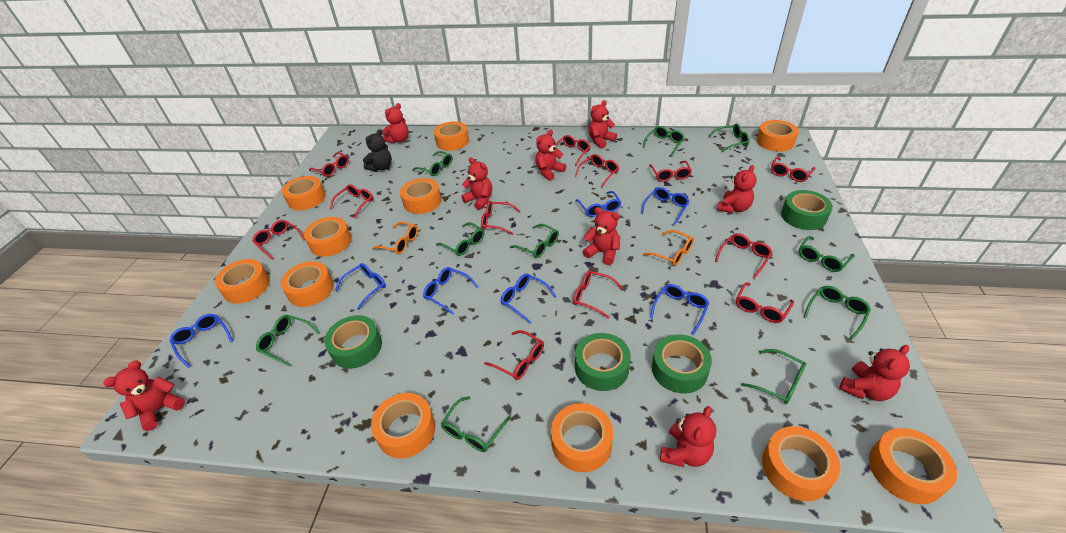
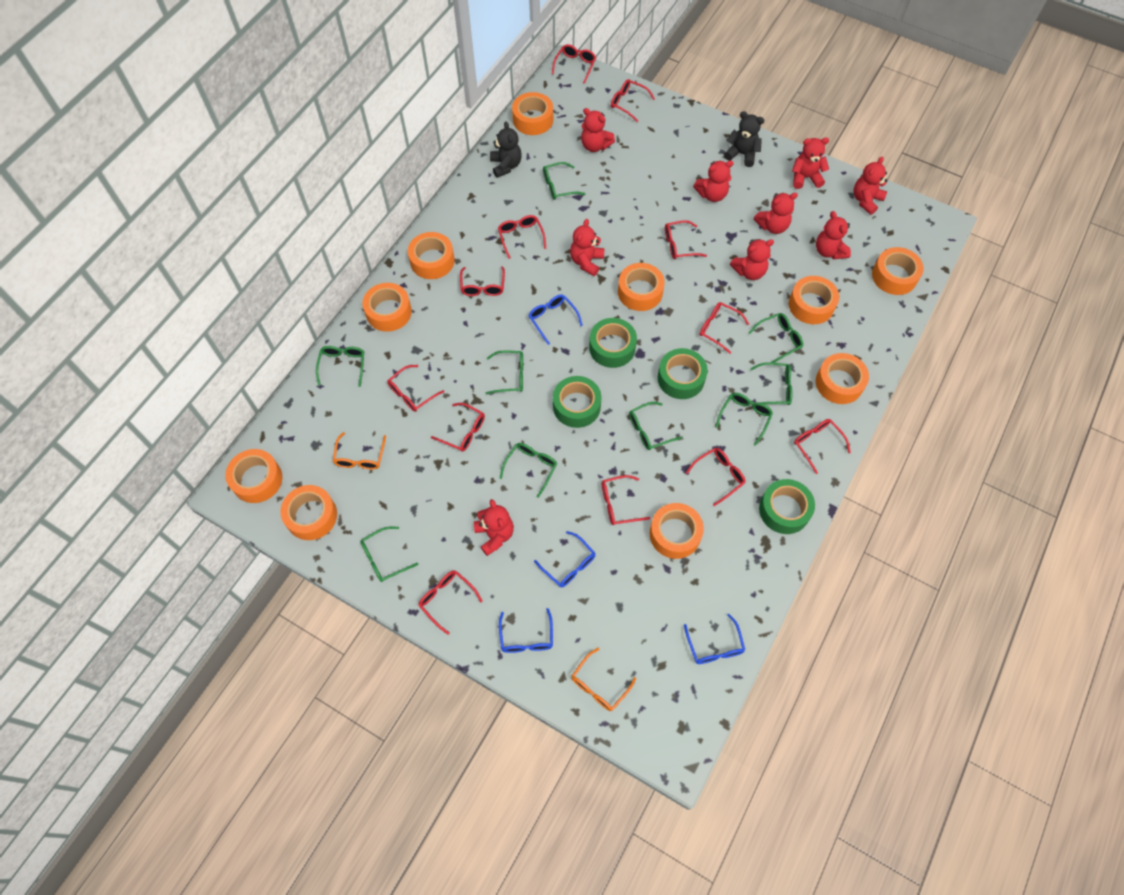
black teddy bear: 1 -> 2
blue glasses: 7 -> 4
green glasses: 10 -> 9
orange tape: 11 -> 10

